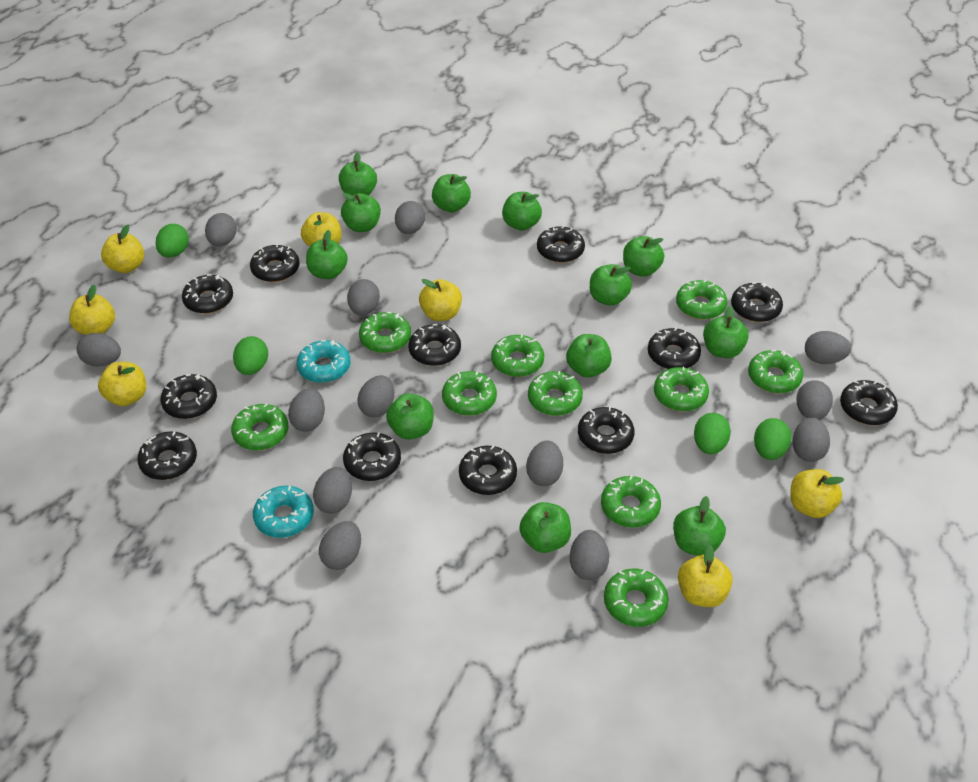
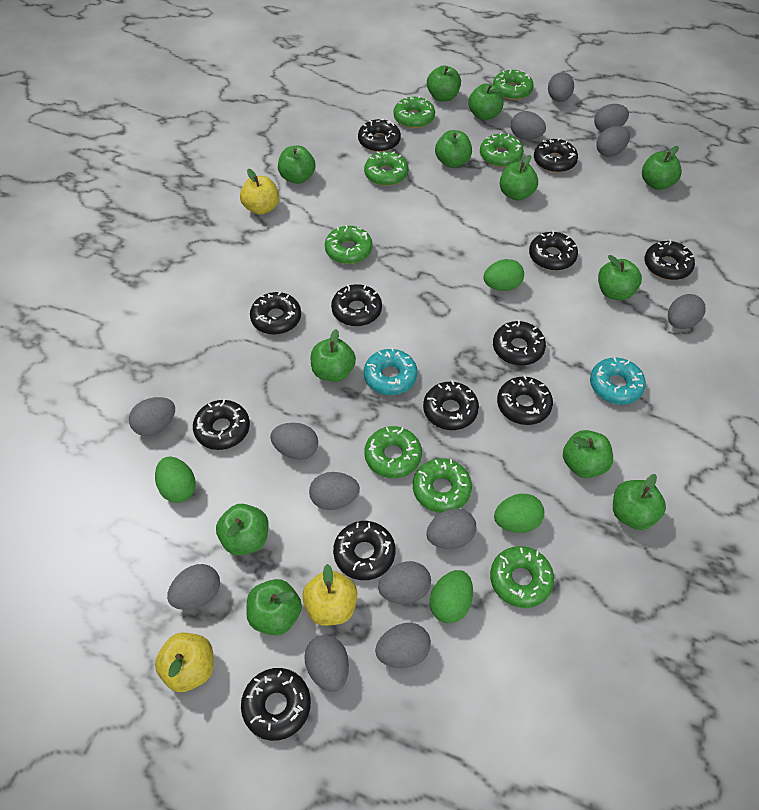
green donut: 10 -> 8
yellow apple: 7 -> 3

